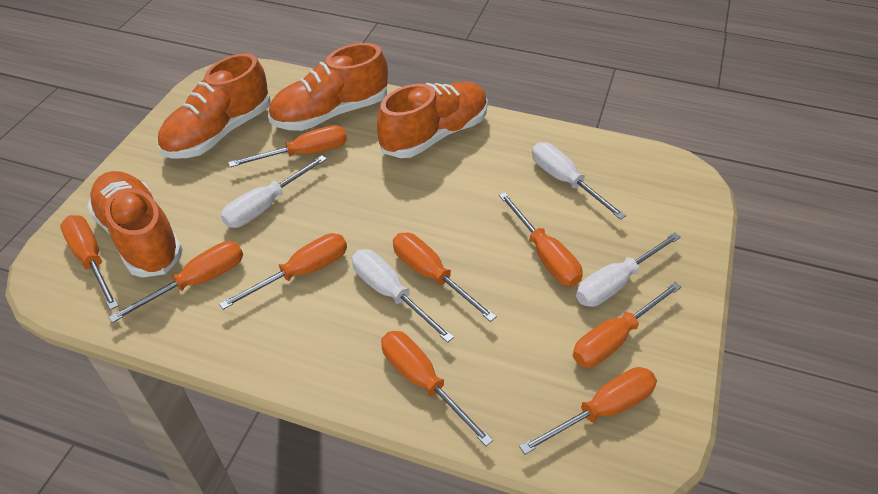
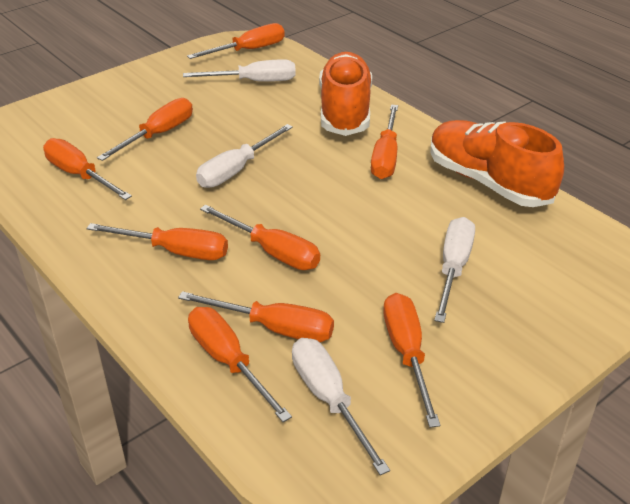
orange shoe: 4 -> 2

